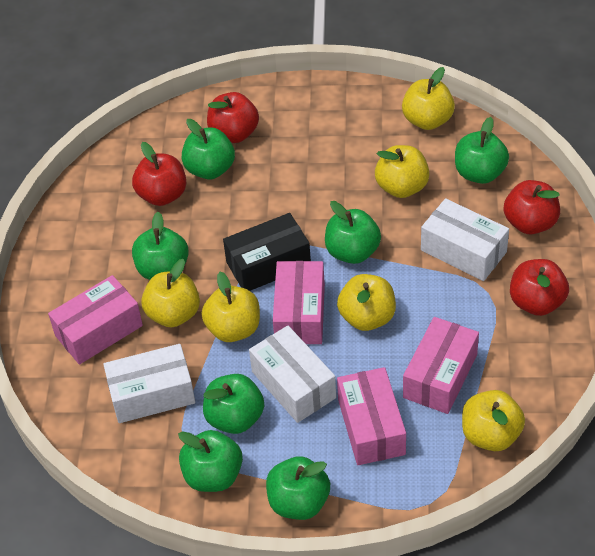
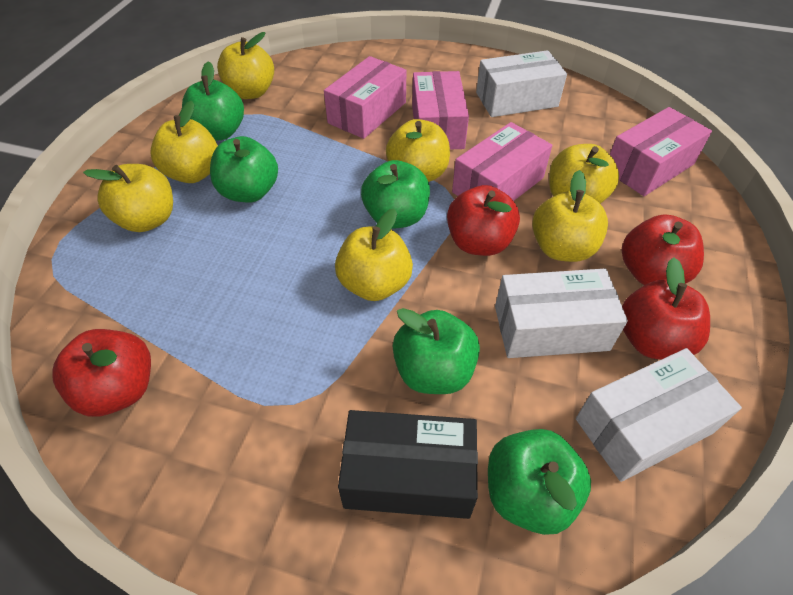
green apple: 7 -> 5
yellow apple: 6 -> 7

